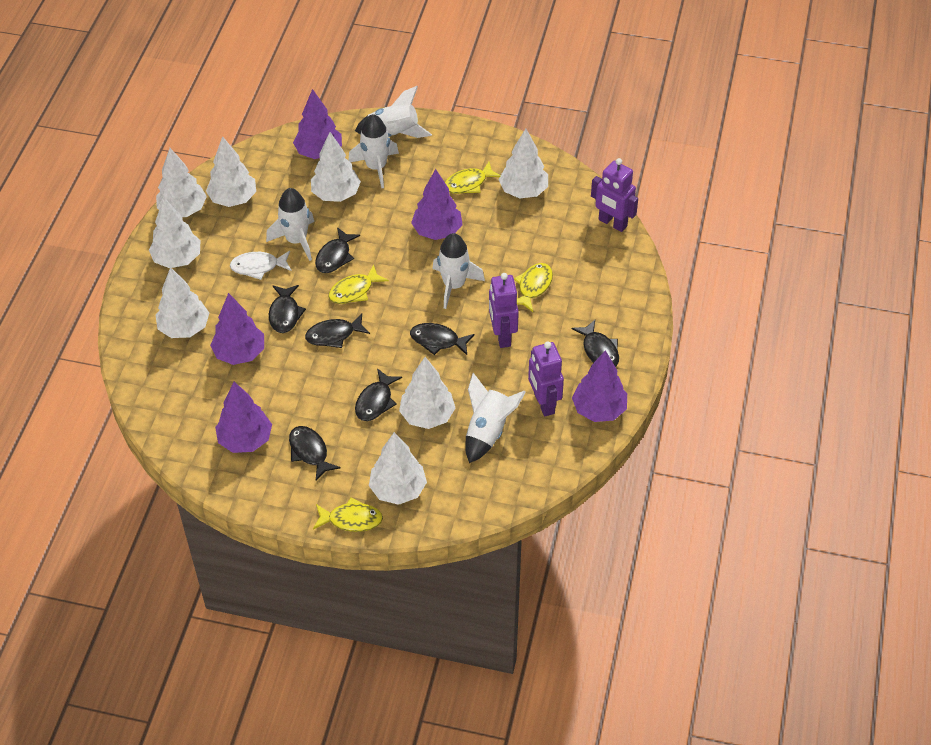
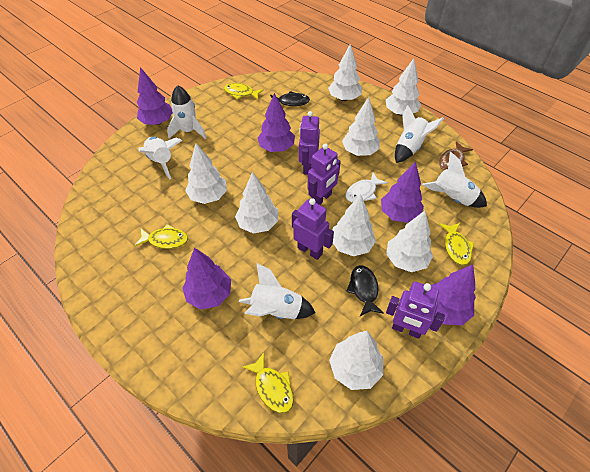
black fish: 7 -> 2
brown fish: 0 -> 1
purple robot: 3 -> 4

